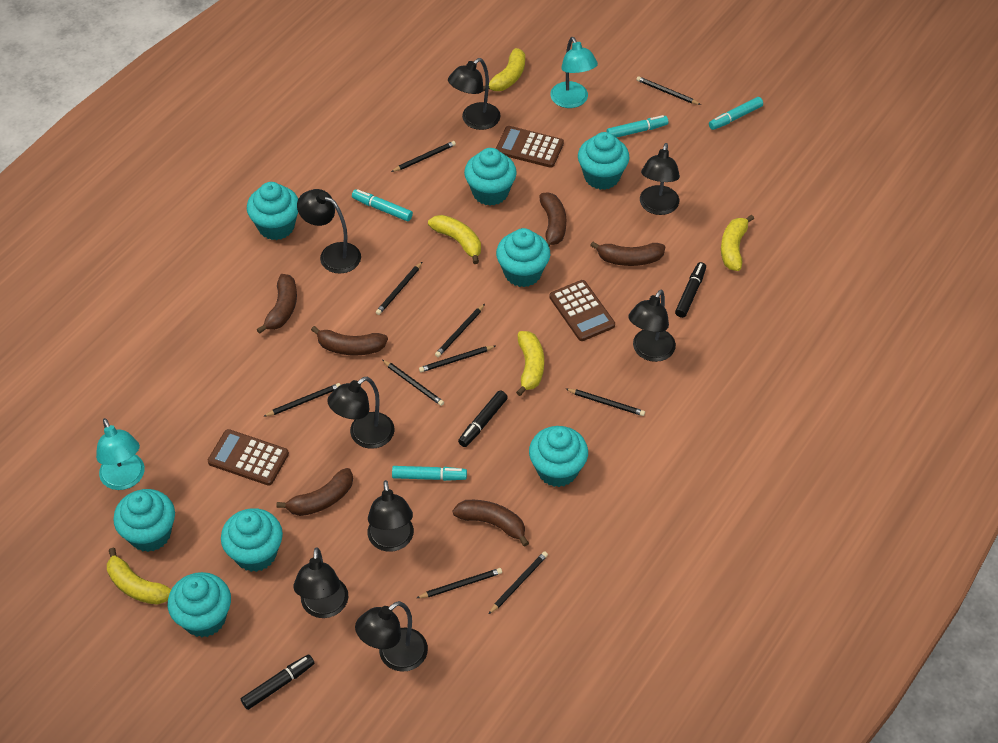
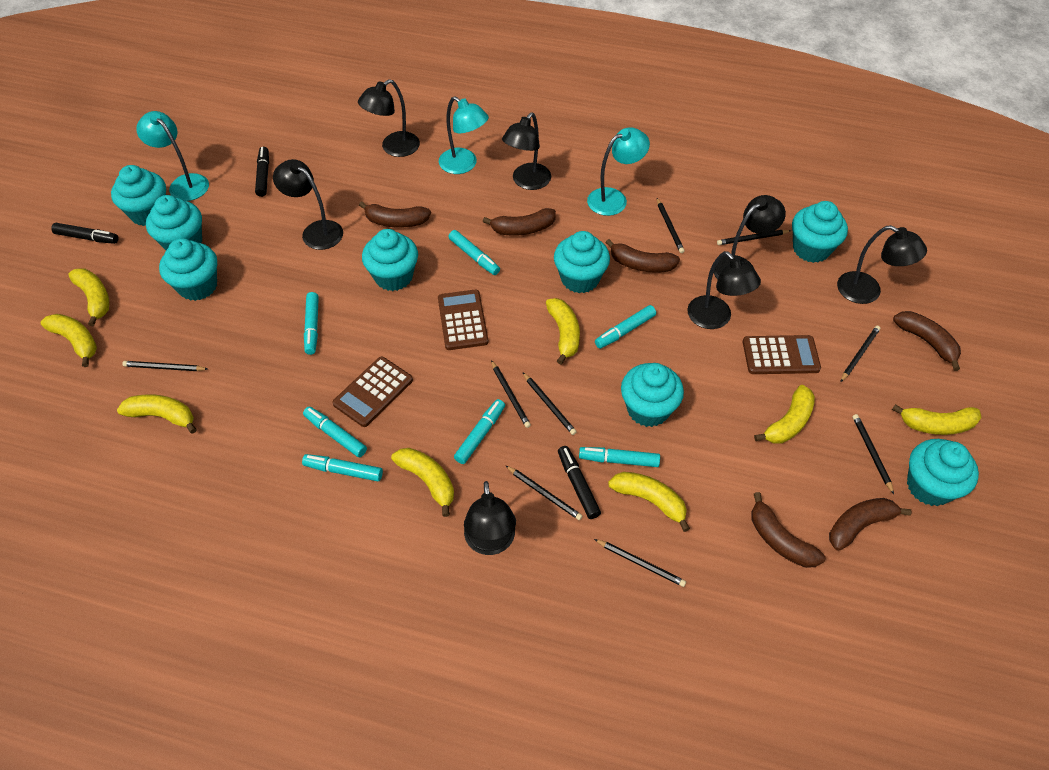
black lamp: 8 -> 7
black pencil: 10 -> 9
turquoise lamp: 2 -> 3
turquoise marker: 4 -> 7
yellow banana: 5 -> 8

